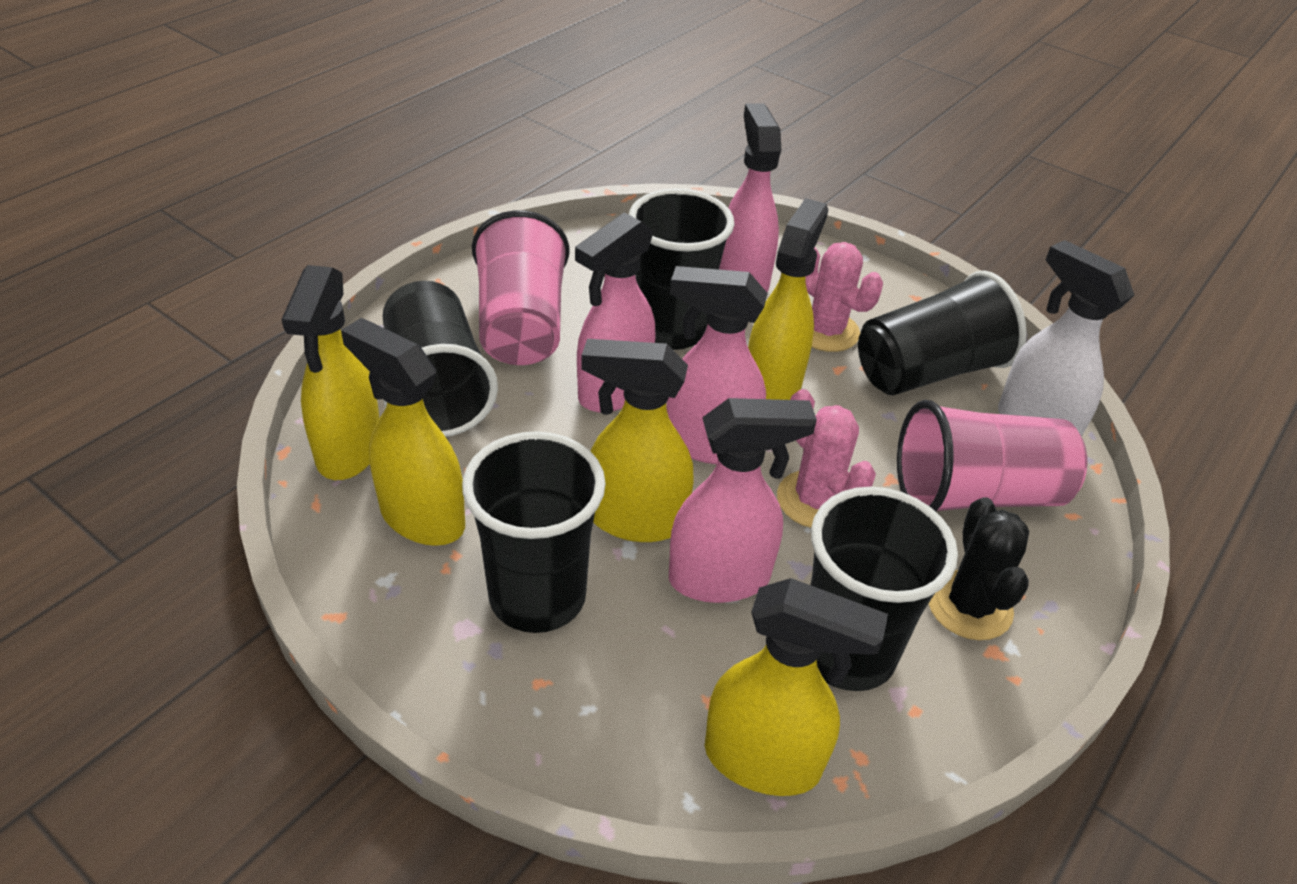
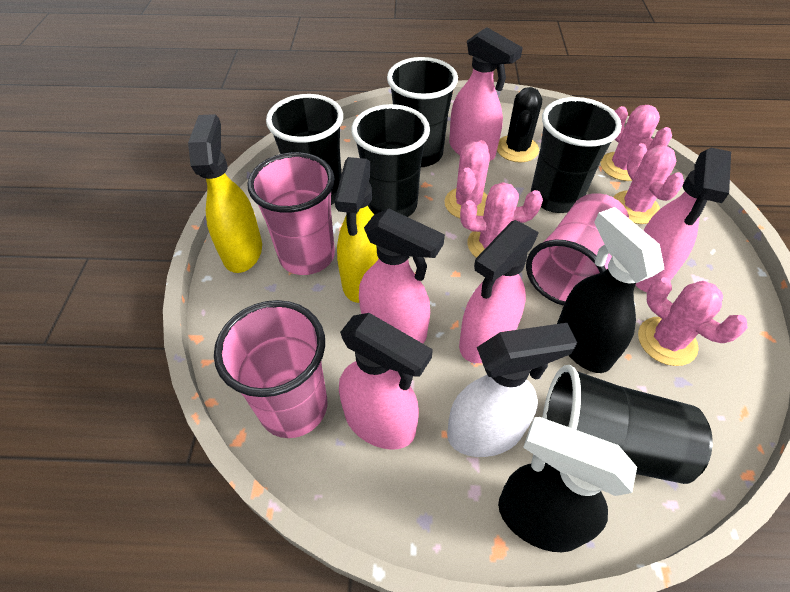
black spray bottle: 0 -> 2
pink cactus: 2 -> 5
pink cup: 2 -> 3
pink spray bottle: 4 -> 5
yellow spray bottle: 5 -> 2

